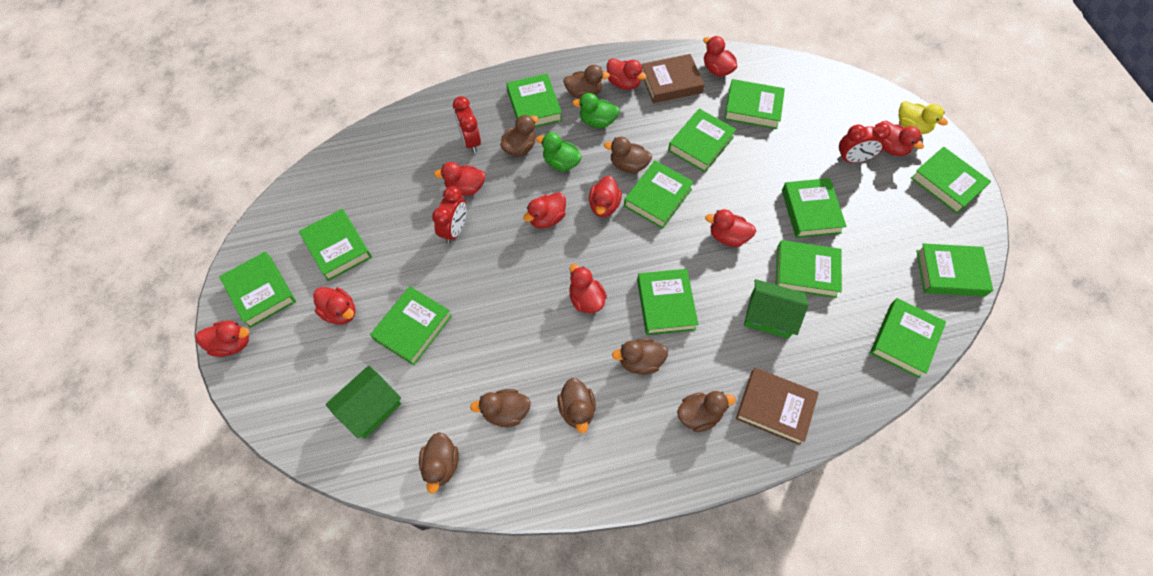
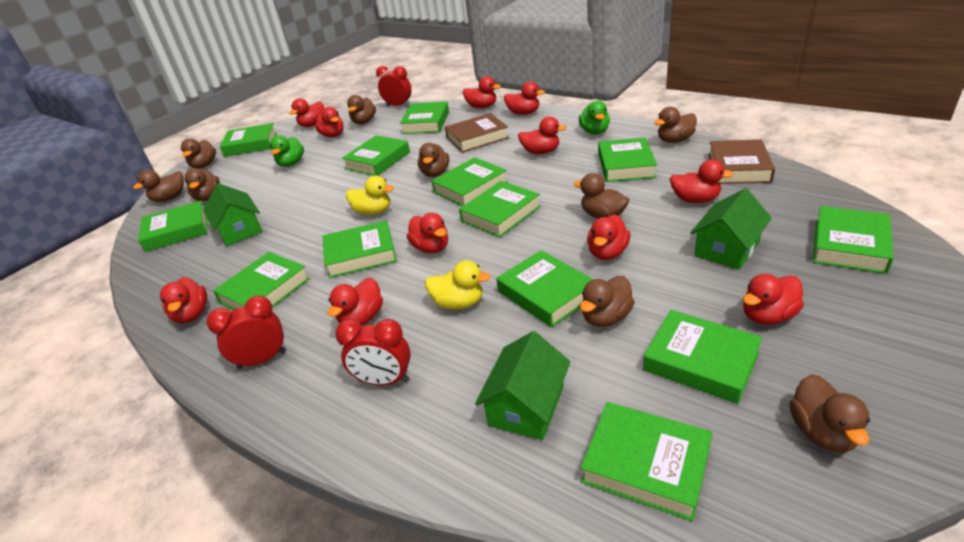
brown duck: 8 -> 9
green house: 2 -> 3
red duck: 10 -> 11
yellow duck: 1 -> 2

